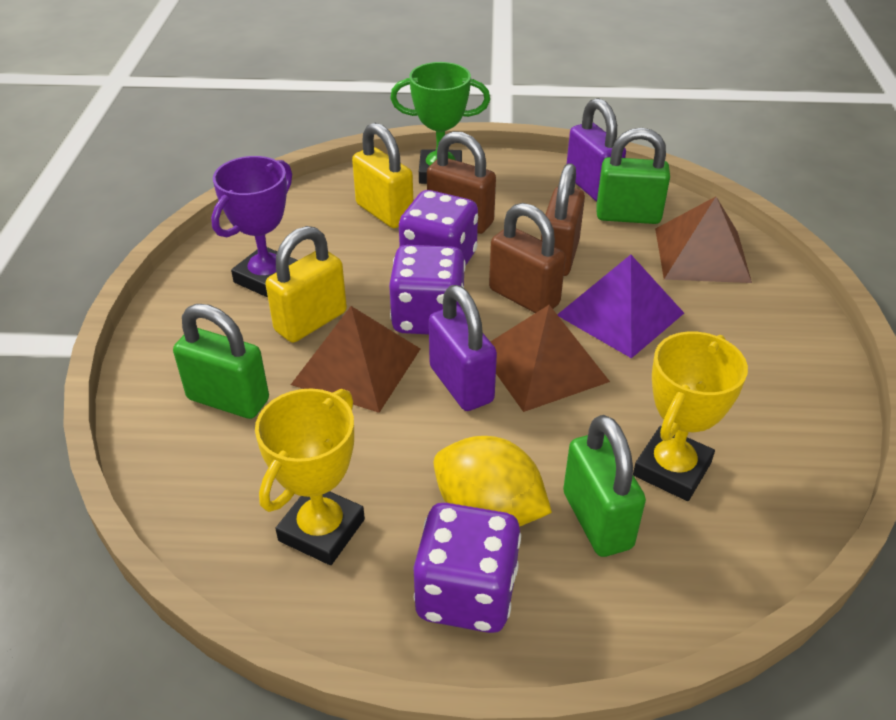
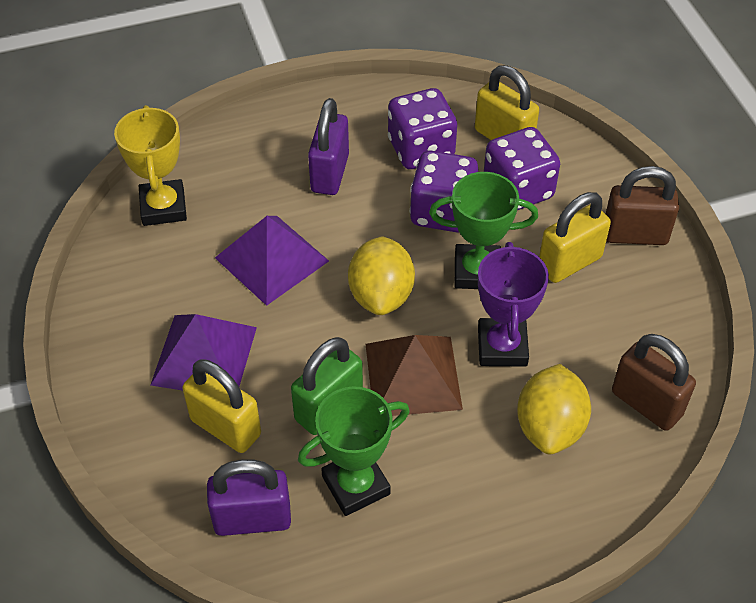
brown padlock: 3 -> 2
brown pyramid: 3 -> 1
green padlock: 3 -> 1
green trophy: 1 -> 2
purple pyramid: 1 -> 2
yellow lemon: 1 -> 2
yellow padlock: 2 -> 3
yellow trophy: 2 -> 1

